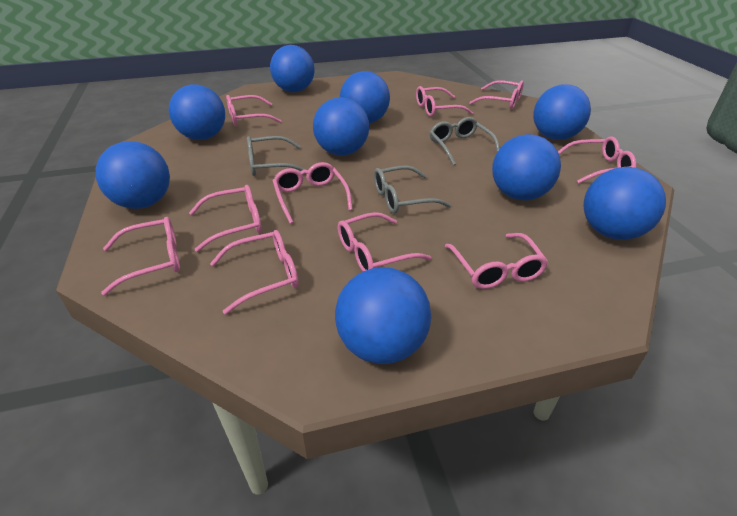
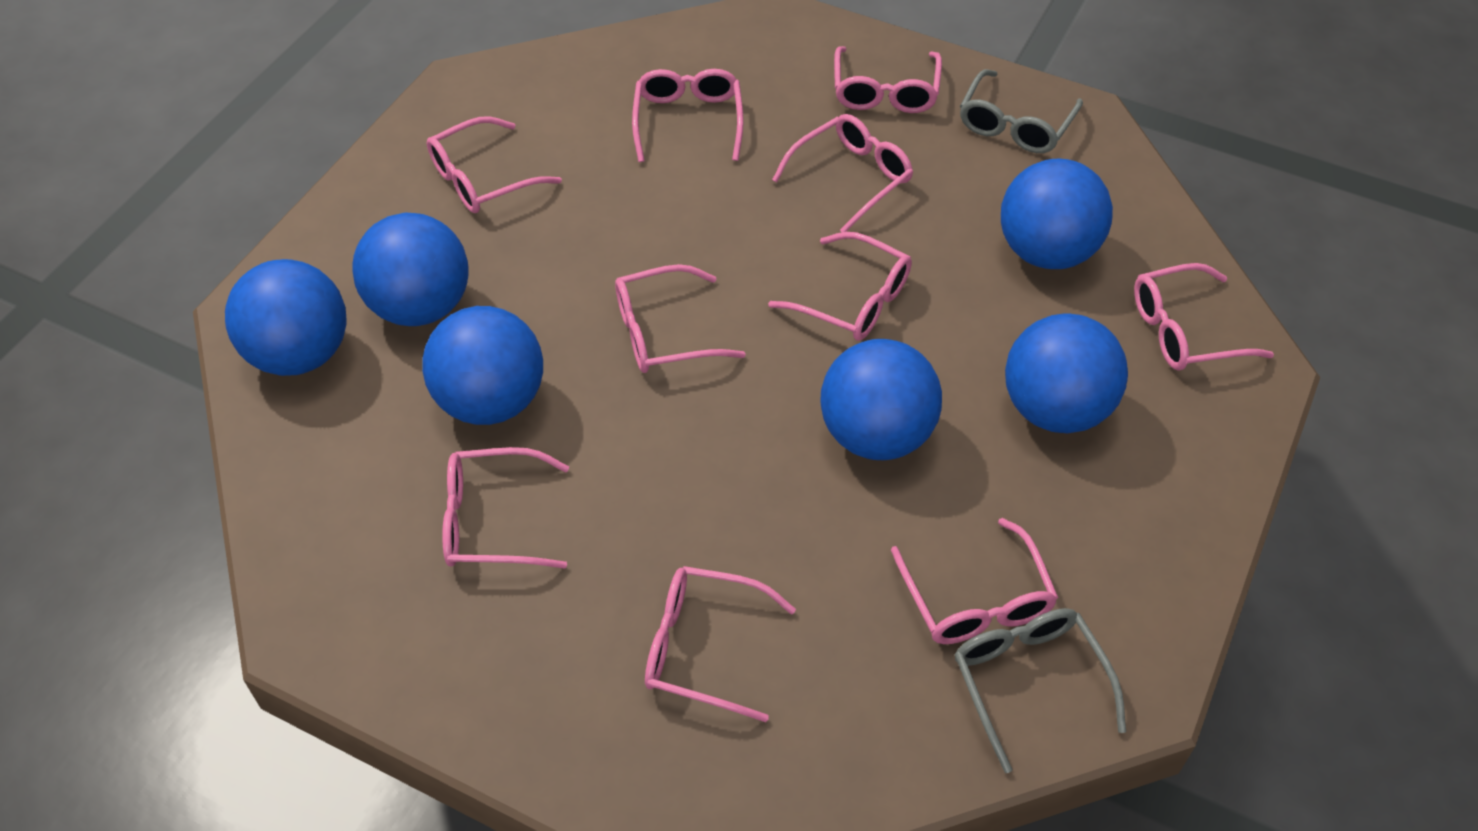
blue ball: 9 -> 6
grey glasses: 3 -> 2

